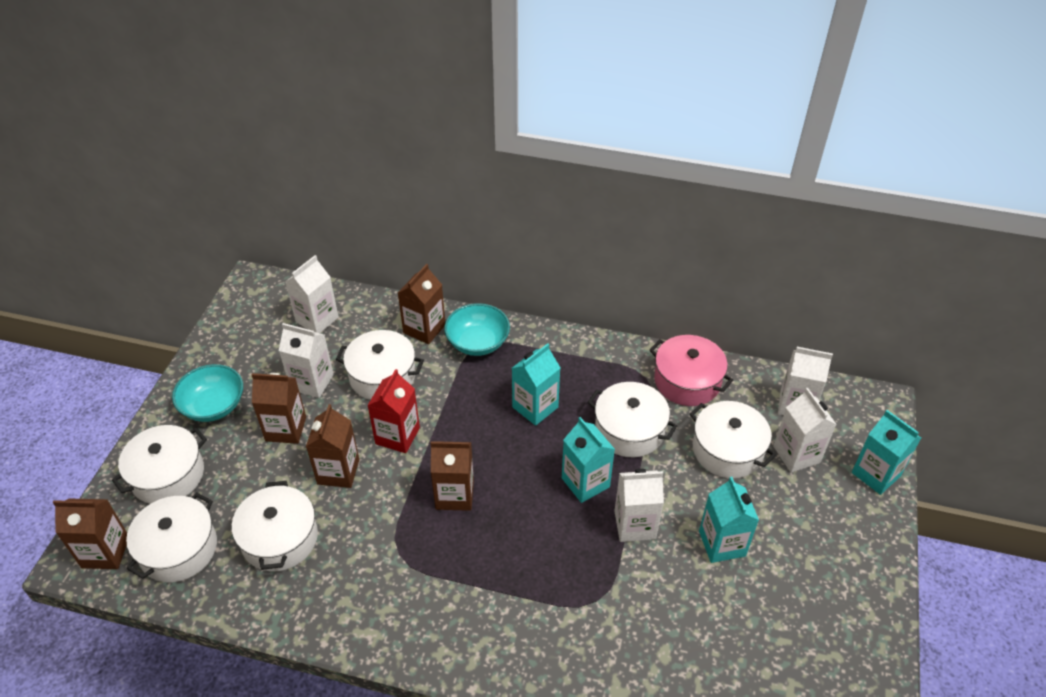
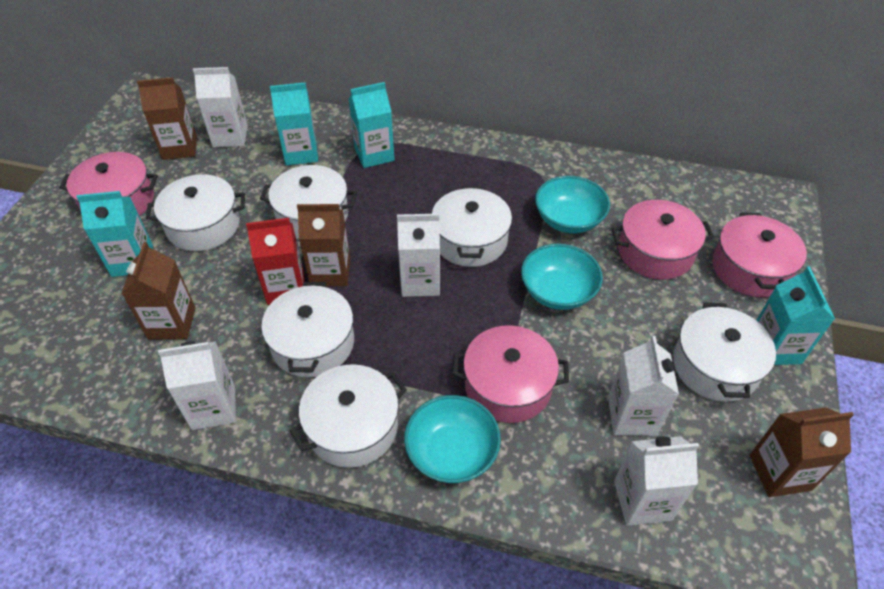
brown carton: 5 -> 4
pink pot: 1 -> 4
turquoise bowl: 2 -> 3

